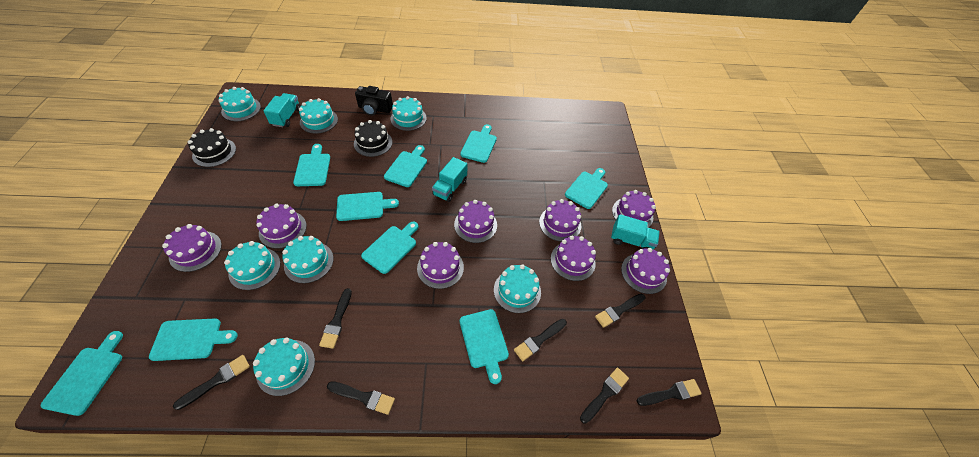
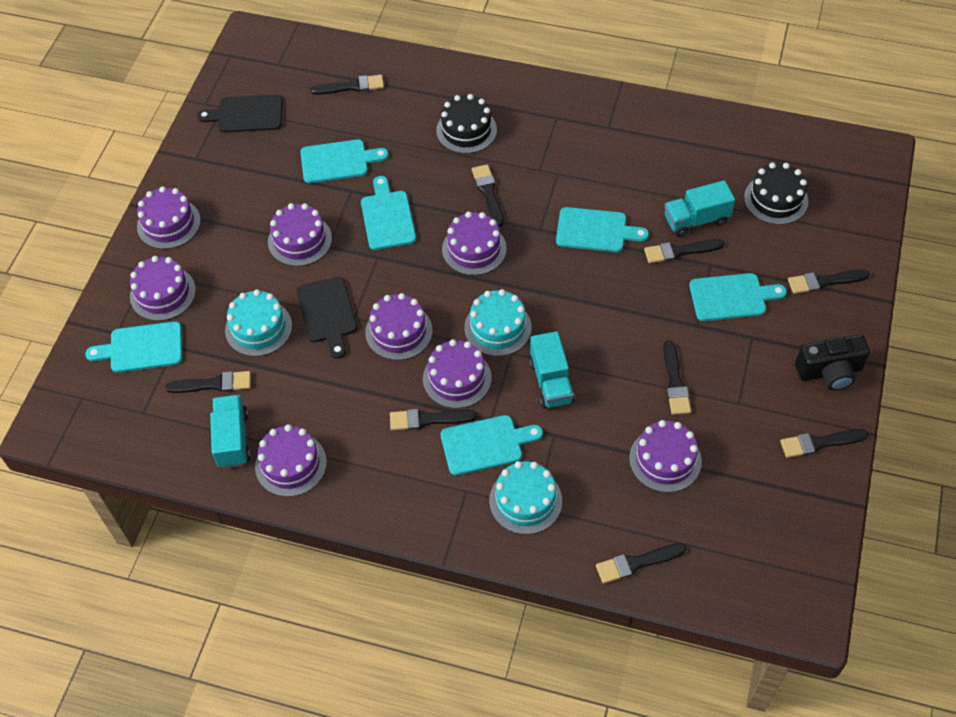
black brush: 7 -> 9
black cutting board: 0 -> 2
turquoise cake: 7 -> 3
turquoise cutting board: 9 -> 6

